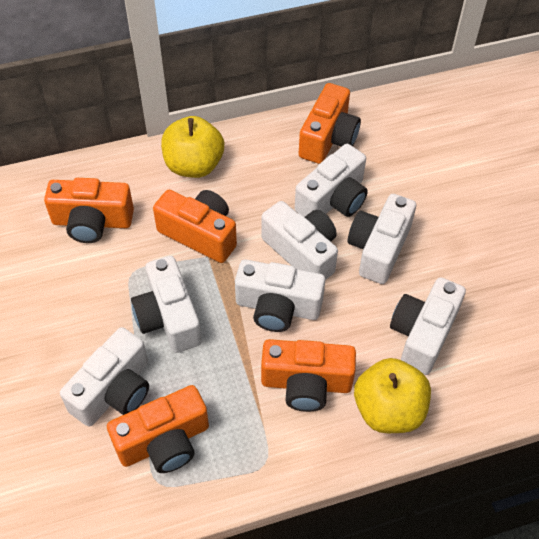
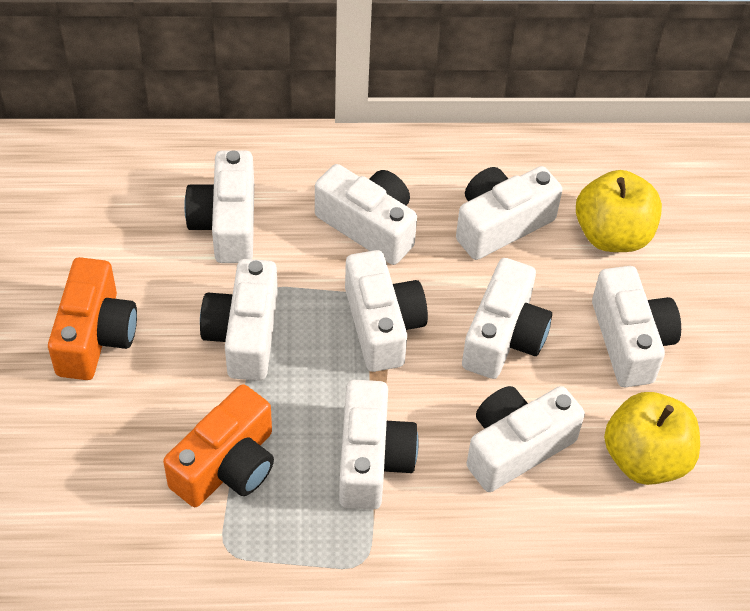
orange camera: 5 -> 2
white camera: 7 -> 9

